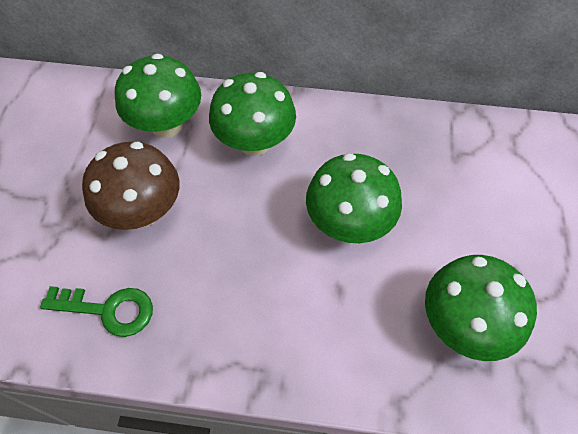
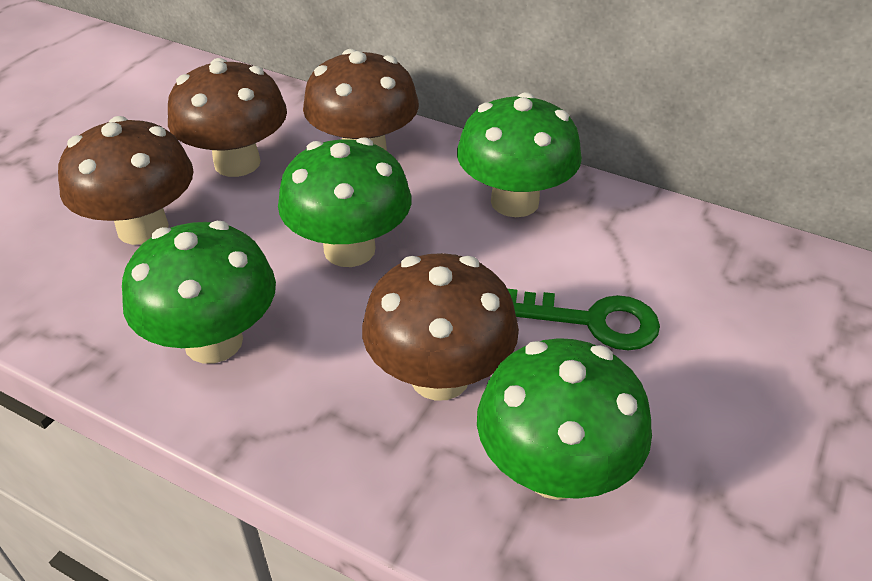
brown mushroom: 1 -> 4

